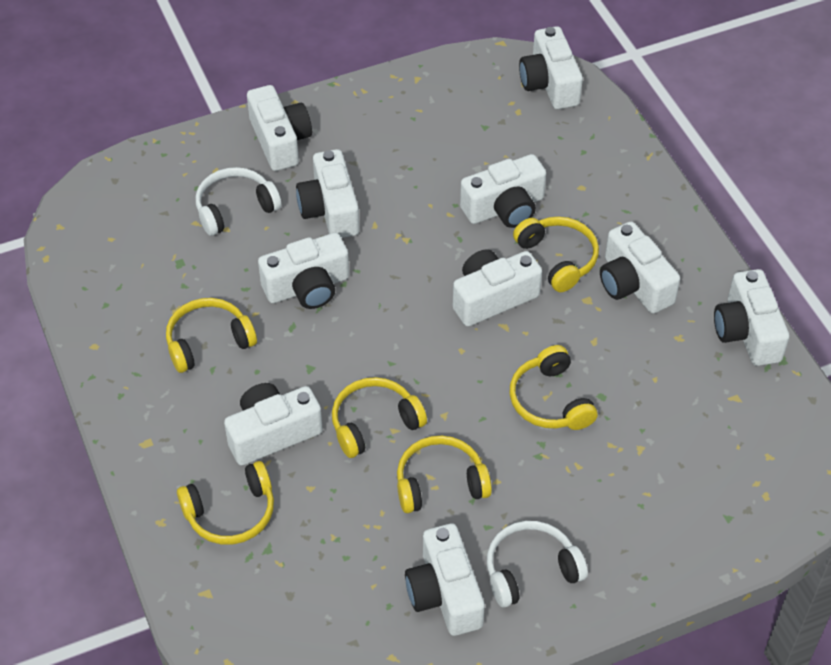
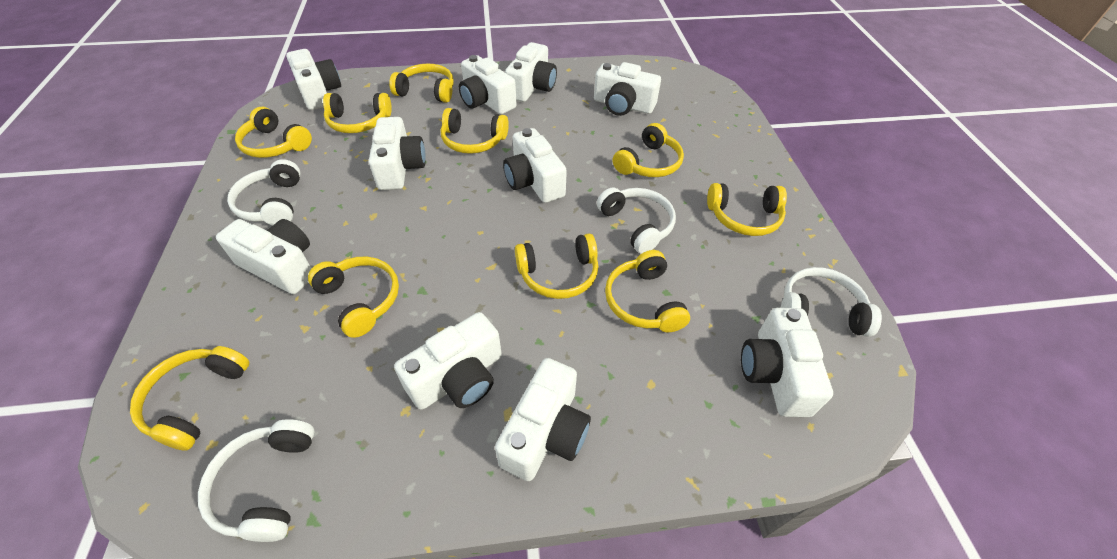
white headphones: 2 -> 4
yellow headphones: 6 -> 10

